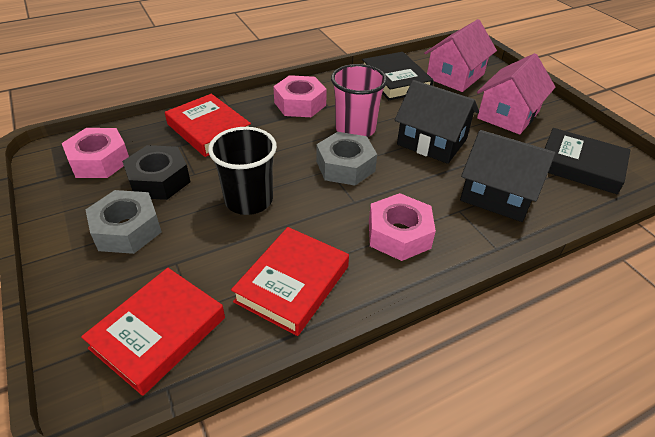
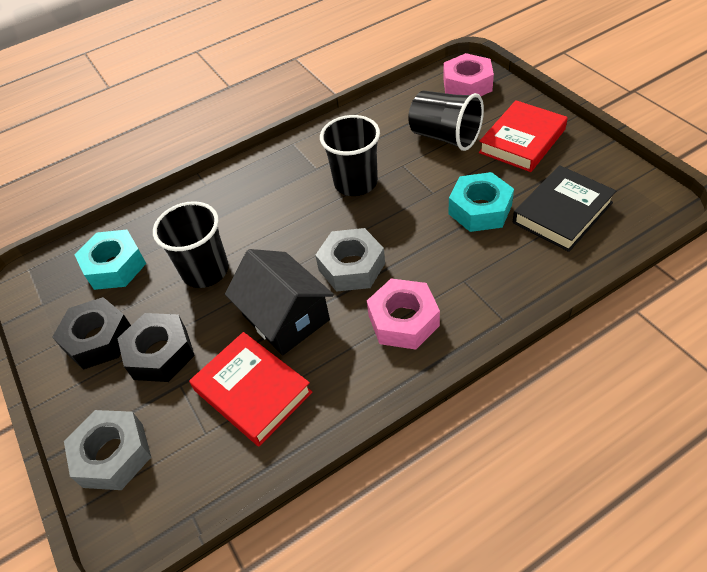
black book: 2 -> 1
black cup: 1 -> 3
black house: 2 -> 1
black nut: 1 -> 2
pink cup: 1 -> 0
pink house: 2 -> 0
pink nut: 3 -> 2
red book: 3 -> 2
turquoise nut: 0 -> 2

